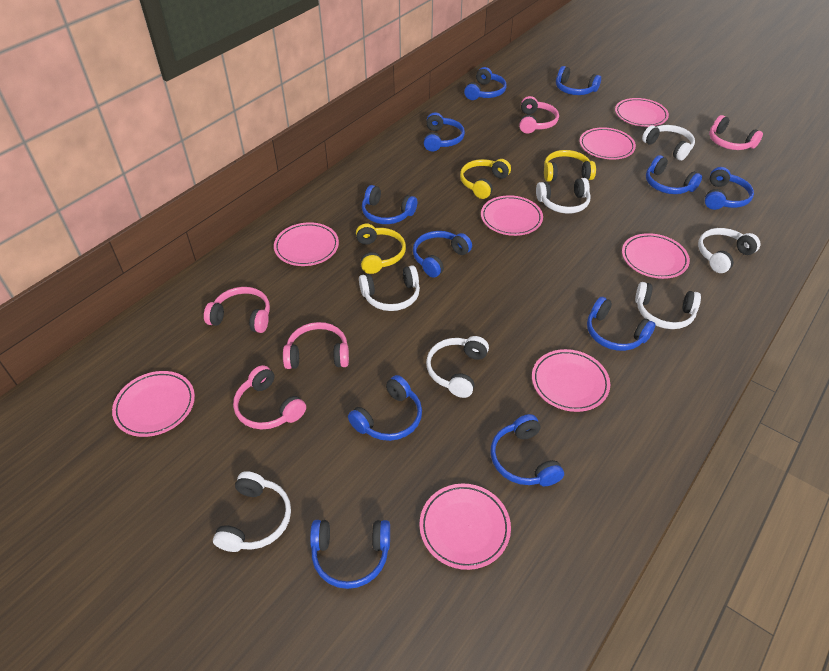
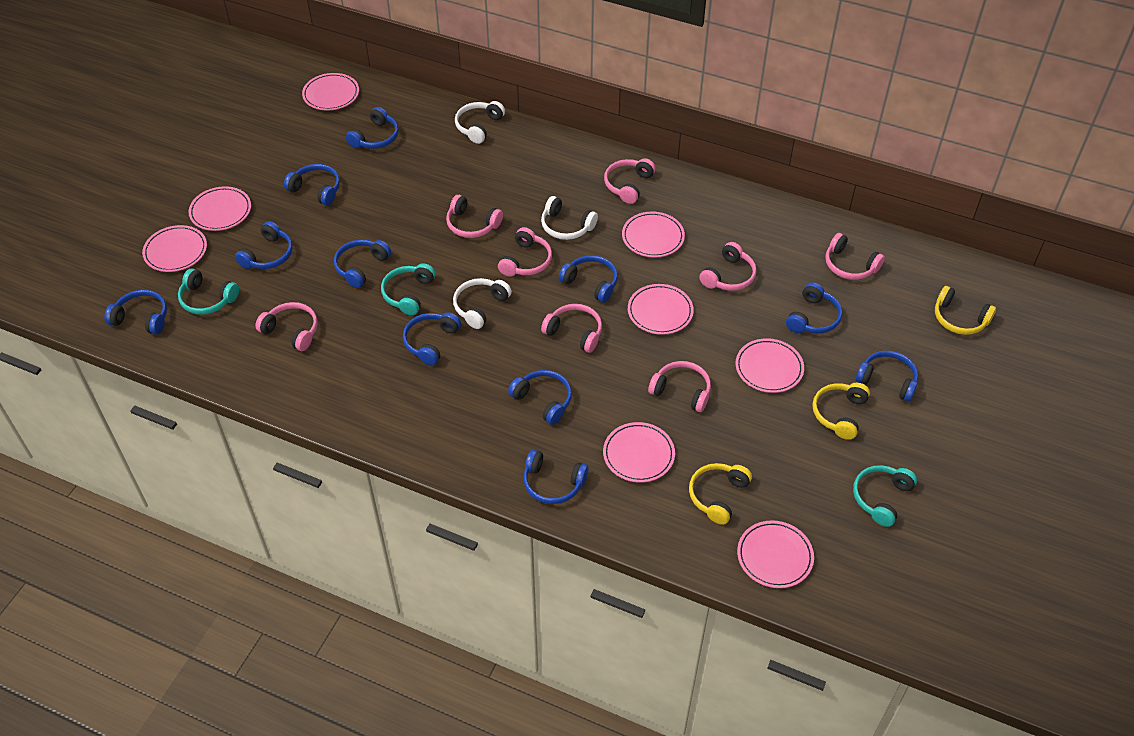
pink headphones: 5 -> 8
turquoise headphones: 0 -> 3
white headphones: 7 -> 3

